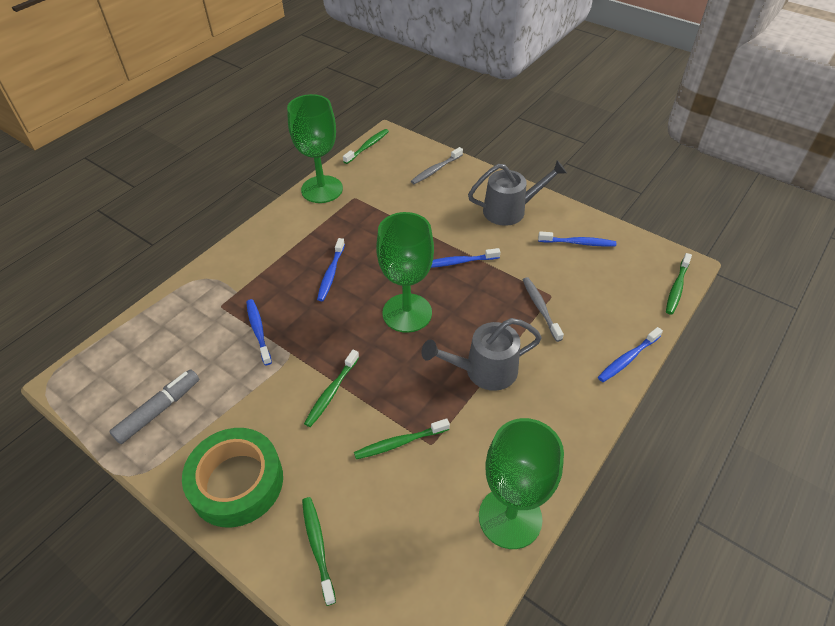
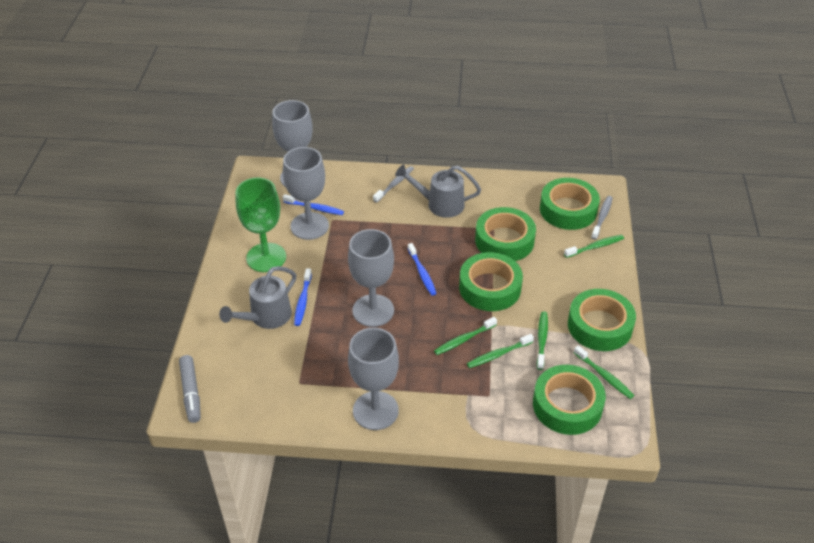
blue toothbrush: 5 -> 3
green goblet: 3 -> 1
green tape: 1 -> 5
grey goblet: 0 -> 4

